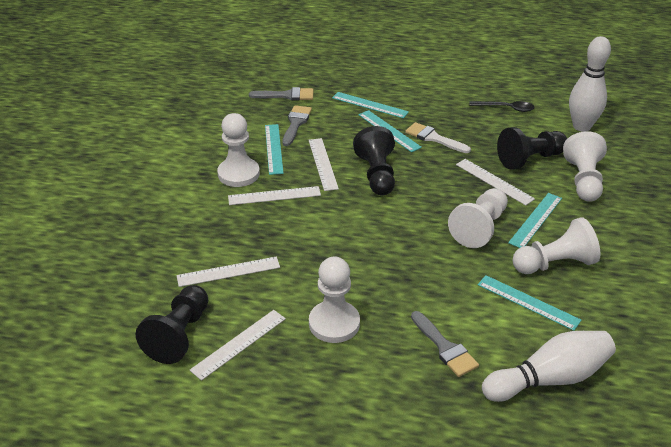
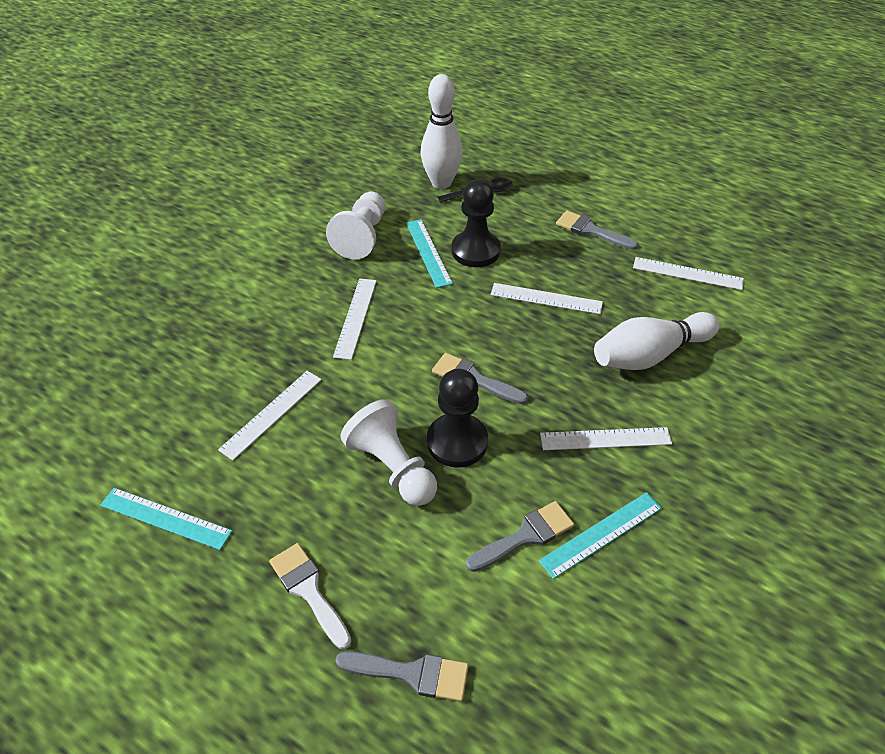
black pawn: 3 -> 2
grey brush: 3 -> 4
turquoise ruler: 5 -> 3
white pawn: 5 -> 2

